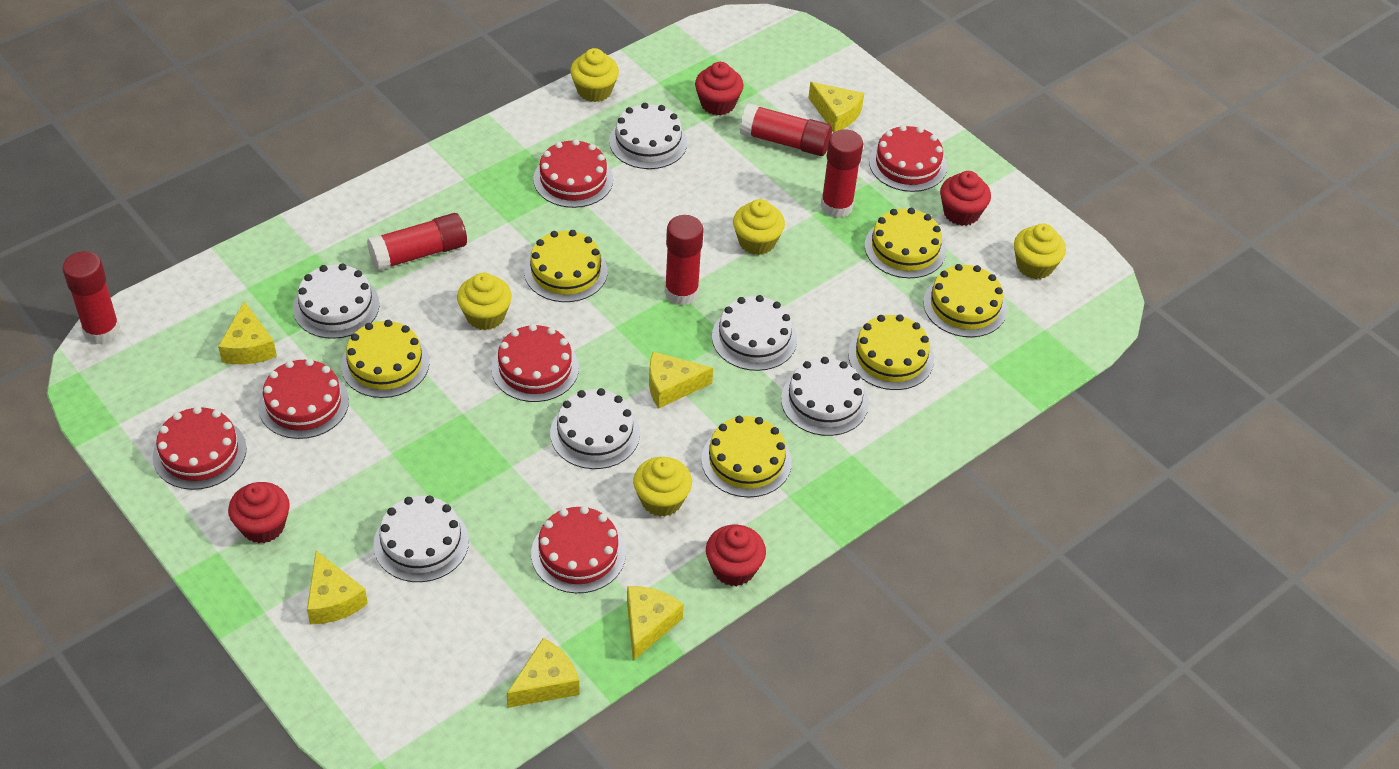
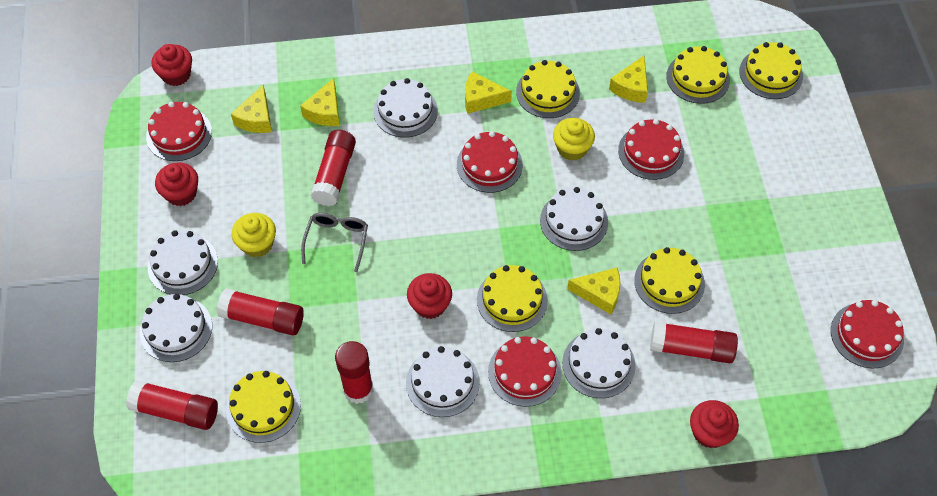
grey glasses: 0 -> 1
red cake: 6 -> 5
yellow cheese: 6 -> 5
yellow cupcake: 5 -> 2

